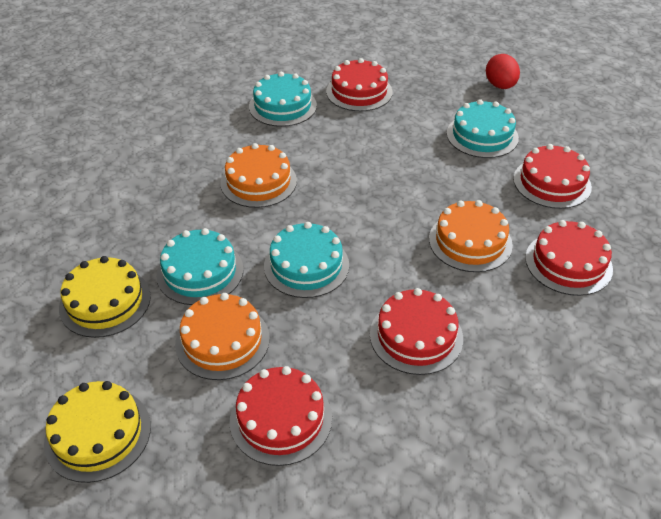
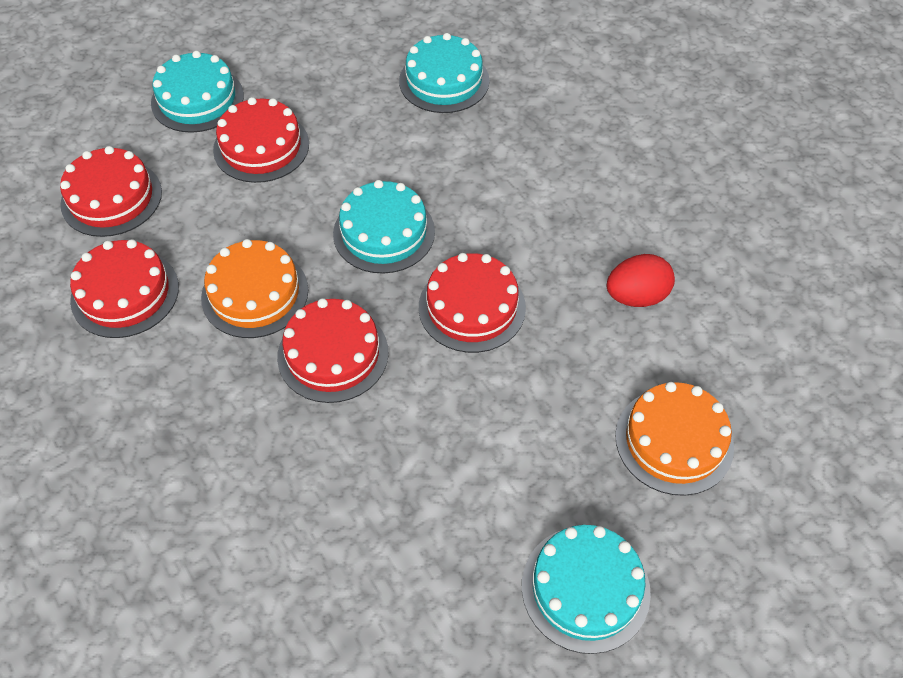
orange cake: 3 -> 2
yellow cake: 2 -> 0

